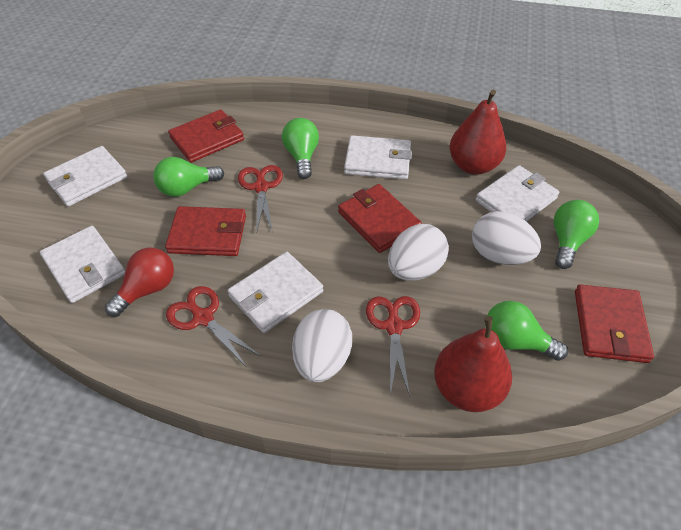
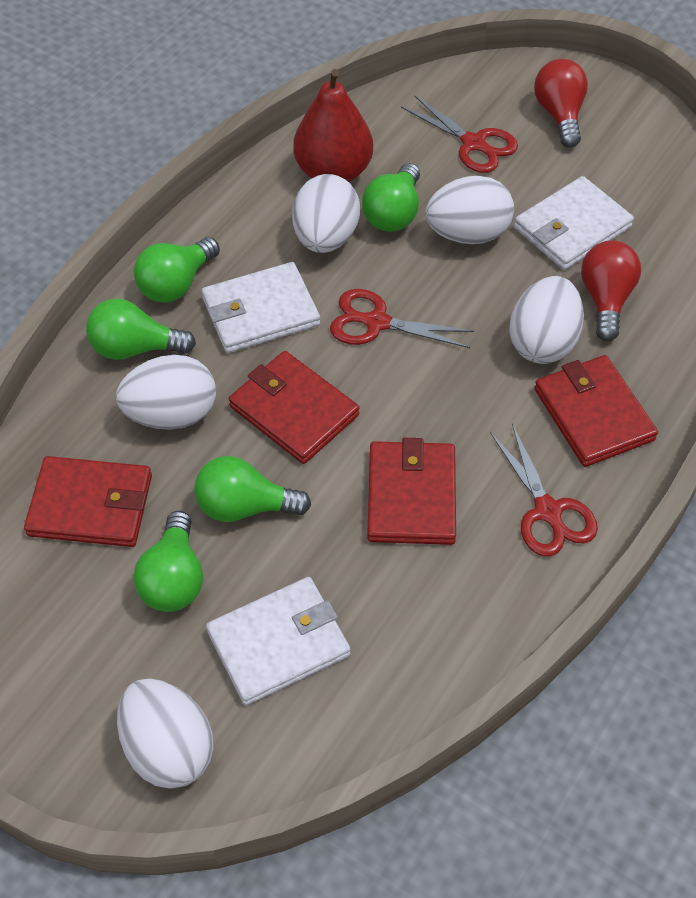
green light bulb: 4 -> 5
red light bulb: 1 -> 2
red pear: 2 -> 1
white egg: 3 -> 5
white wallet: 5 -> 3

